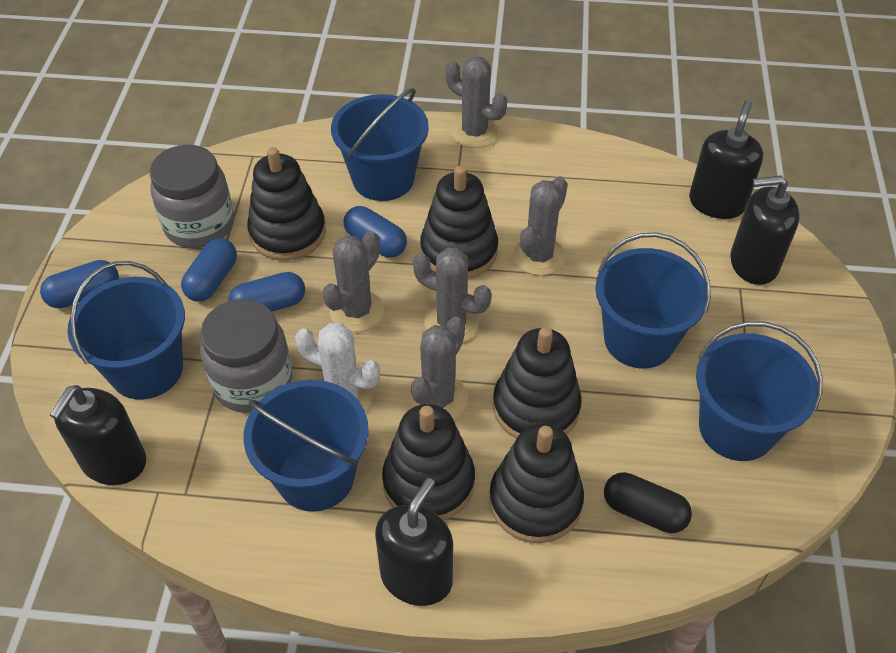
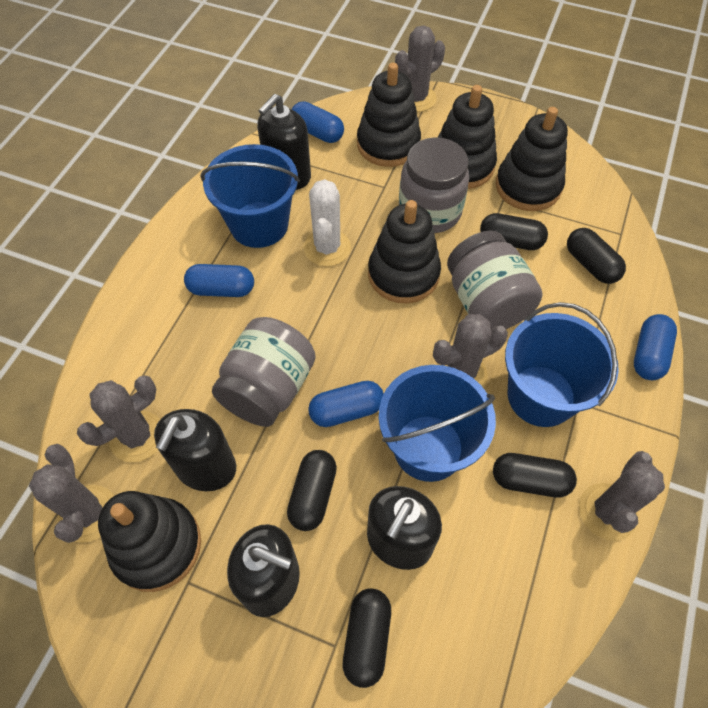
black capsule: 1 -> 5
blue bucket: 5 -> 3
grey jar: 2 -> 3

